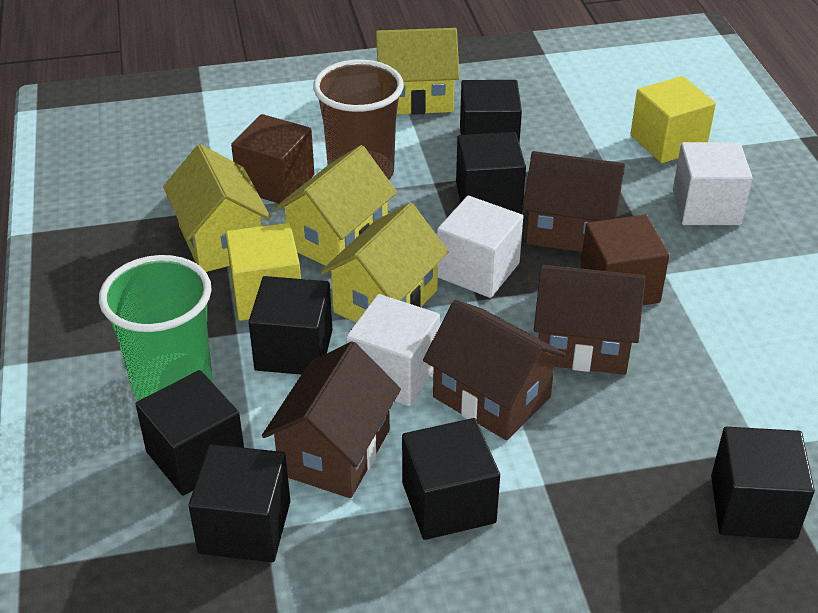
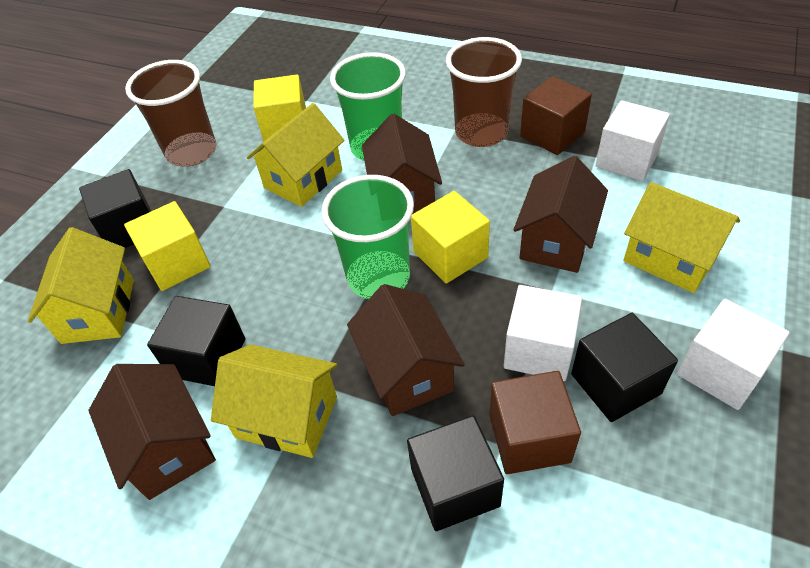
black cube: 7 -> 4
brown cup: 1 -> 2
green cup: 1 -> 2
yellow cube: 2 -> 3

